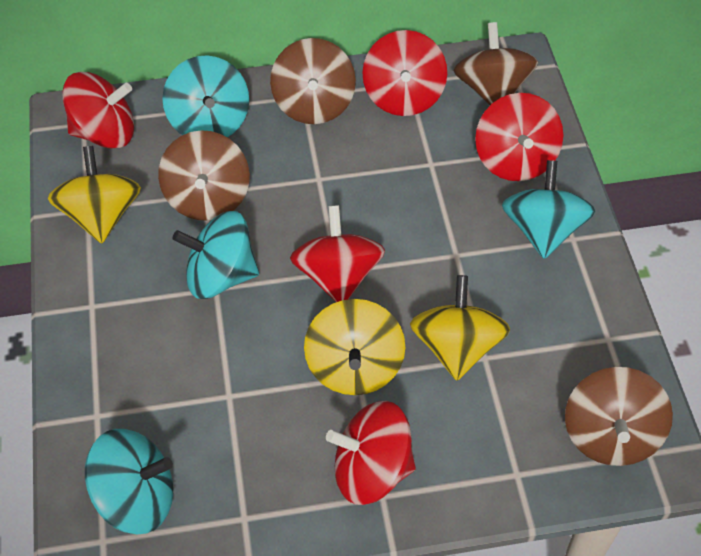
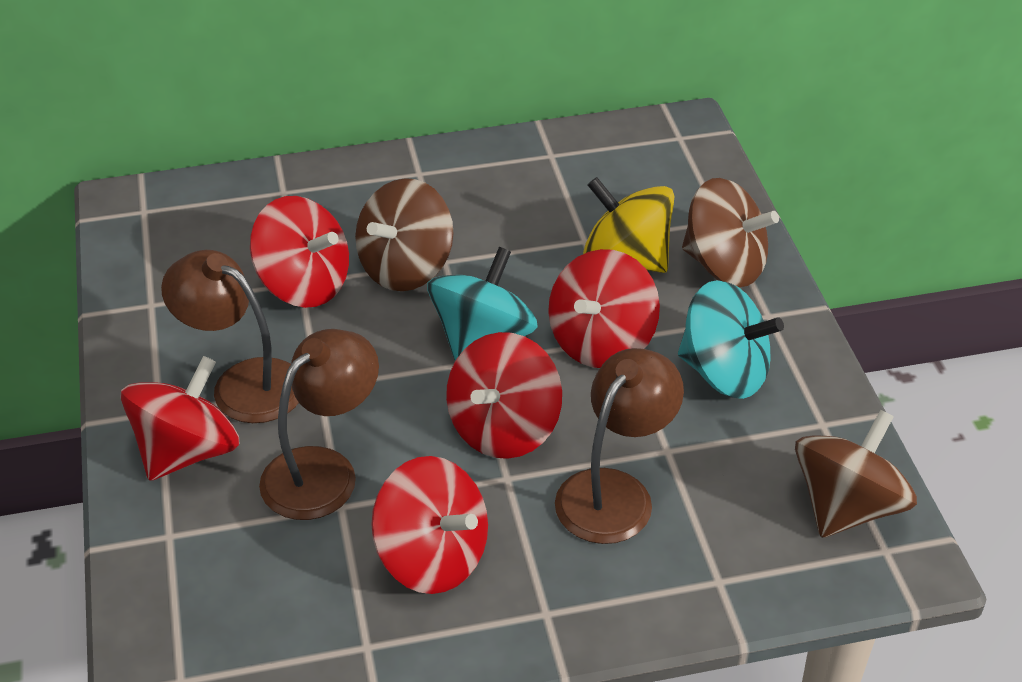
brown lamp: 0 -> 3
brown spinning top: 4 -> 3
turquoise spinning top: 4 -> 2
yellow spinning top: 3 -> 1

